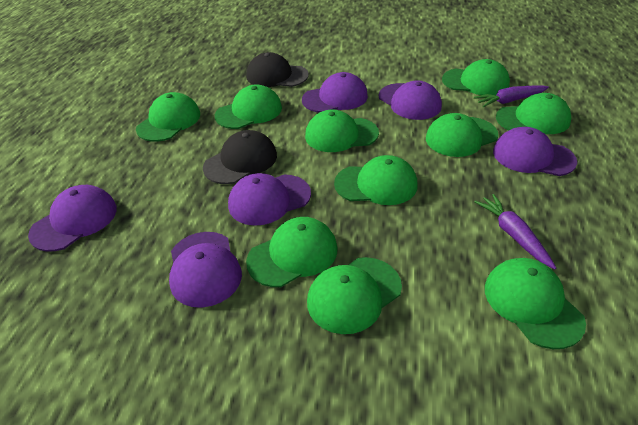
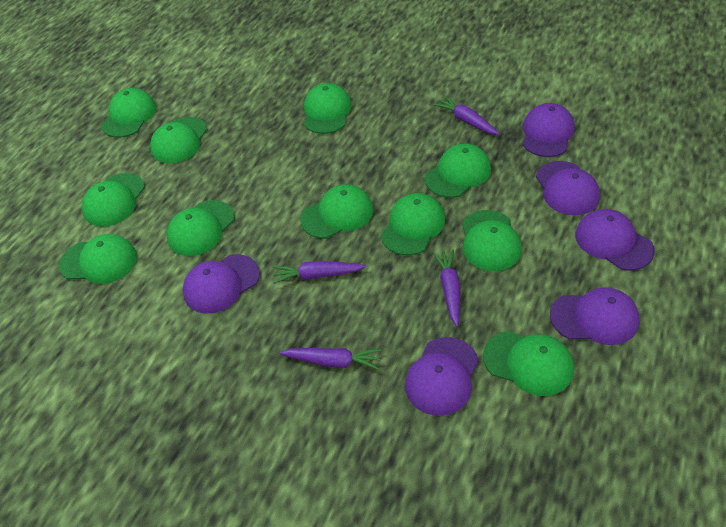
black cap: 2 -> 0
green cap: 10 -> 11
purple carrot: 2 -> 4

